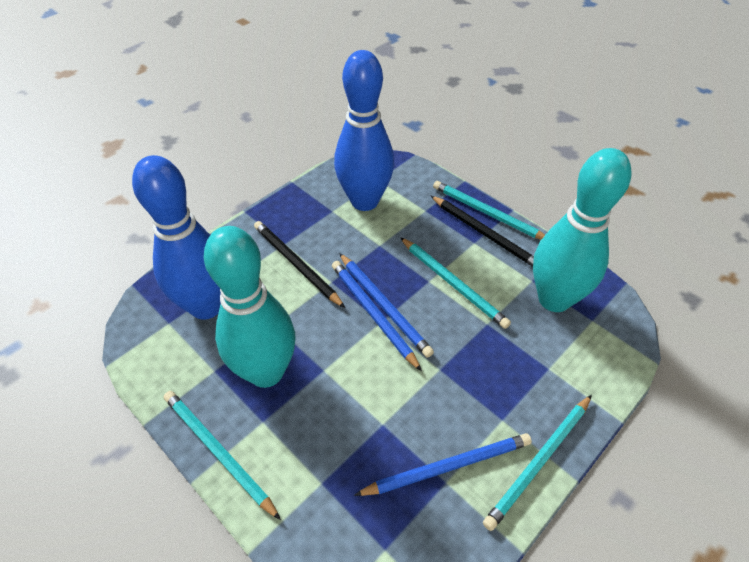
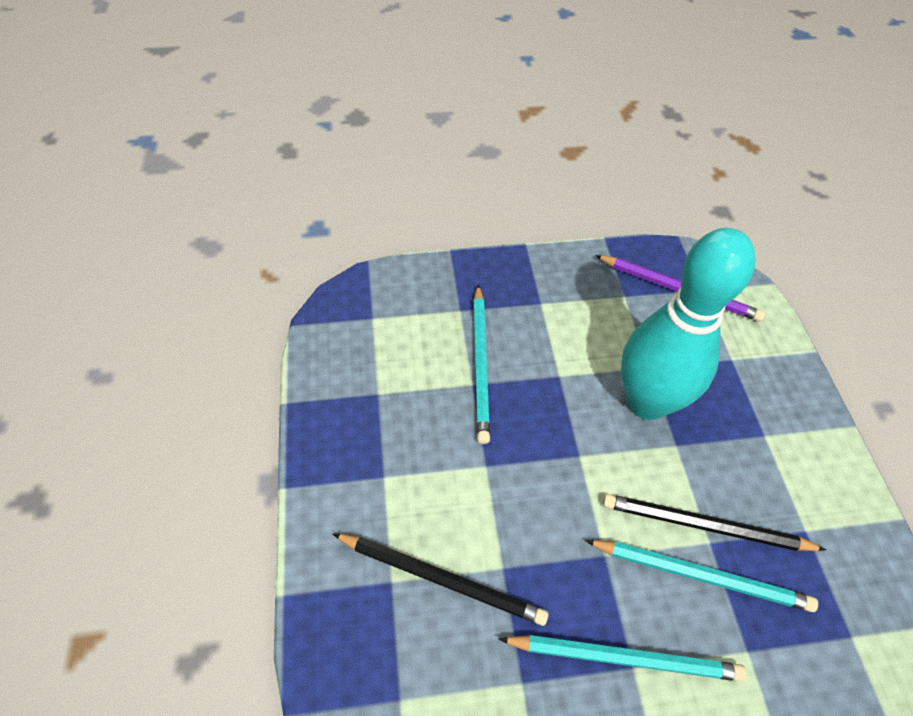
blue bowling pin: 2 -> 0
blue pencil: 3 -> 0
purple pencil: 0 -> 1
turquoise bowling pin: 2 -> 1
turquoise pencil: 4 -> 3

